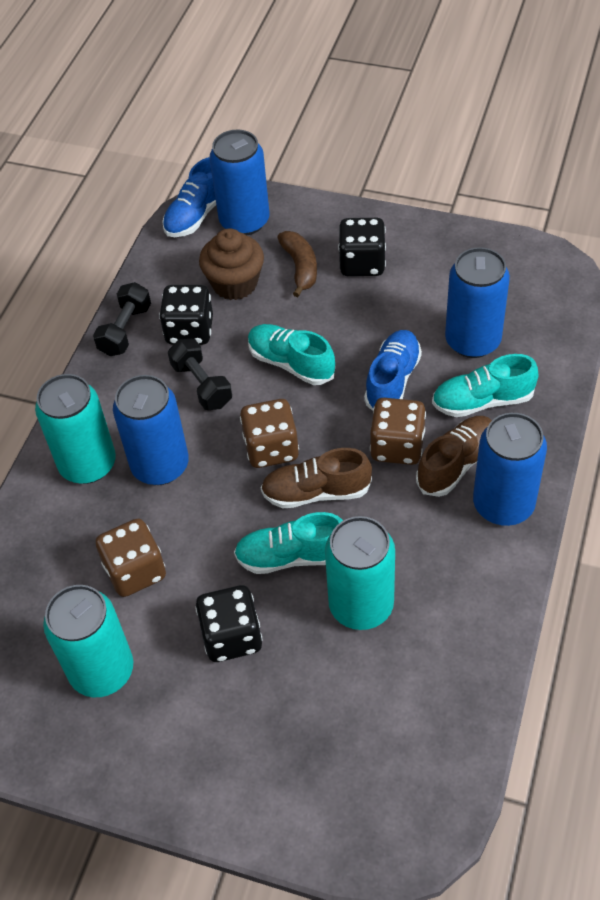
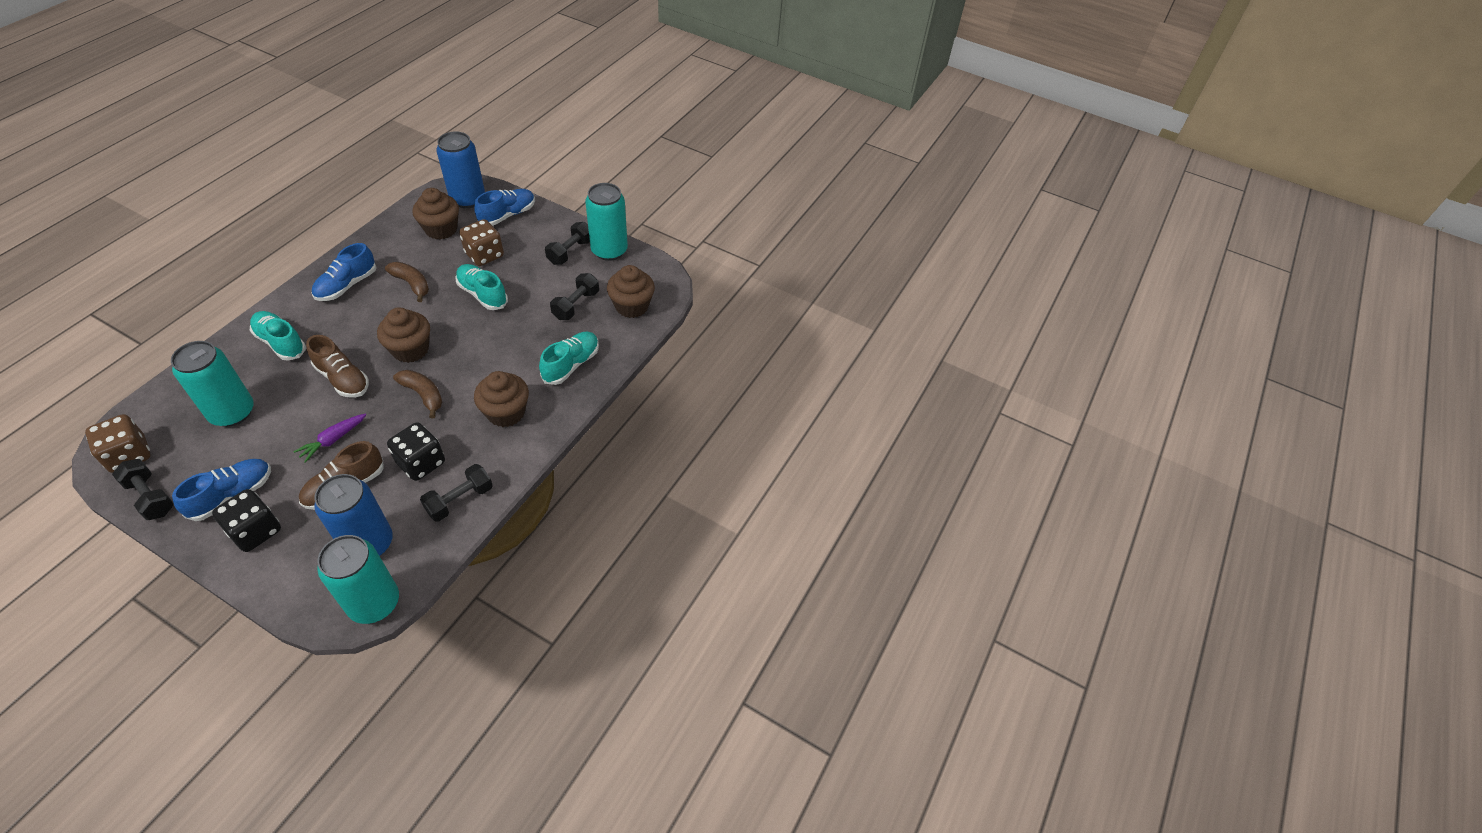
black dice: 3 -> 2
black dumbbell: 2 -> 4
blue can: 4 -> 2
blue shoe: 2 -> 3
brown banana: 1 -> 2
brown cupcake: 1 -> 4
brown dice: 3 -> 2
purple carrot: 0 -> 1

